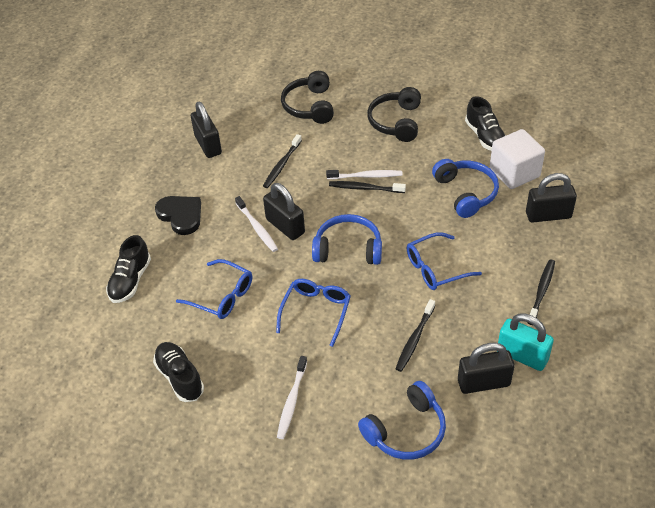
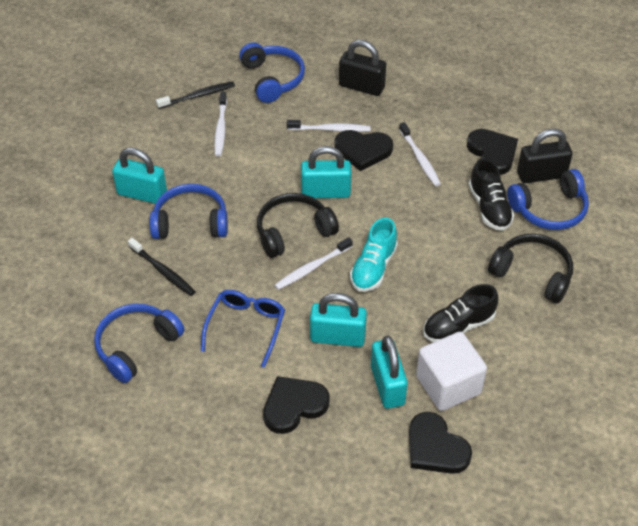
black heart: 1 -> 4
black padlock: 4 -> 2
black shoe: 3 -> 2
black toothbrush: 4 -> 2
blue glasses: 3 -> 1
blue headphones: 3 -> 4
turquoise padlock: 1 -> 4
turquoise shoe: 0 -> 1
white toothbrush: 3 -> 4

